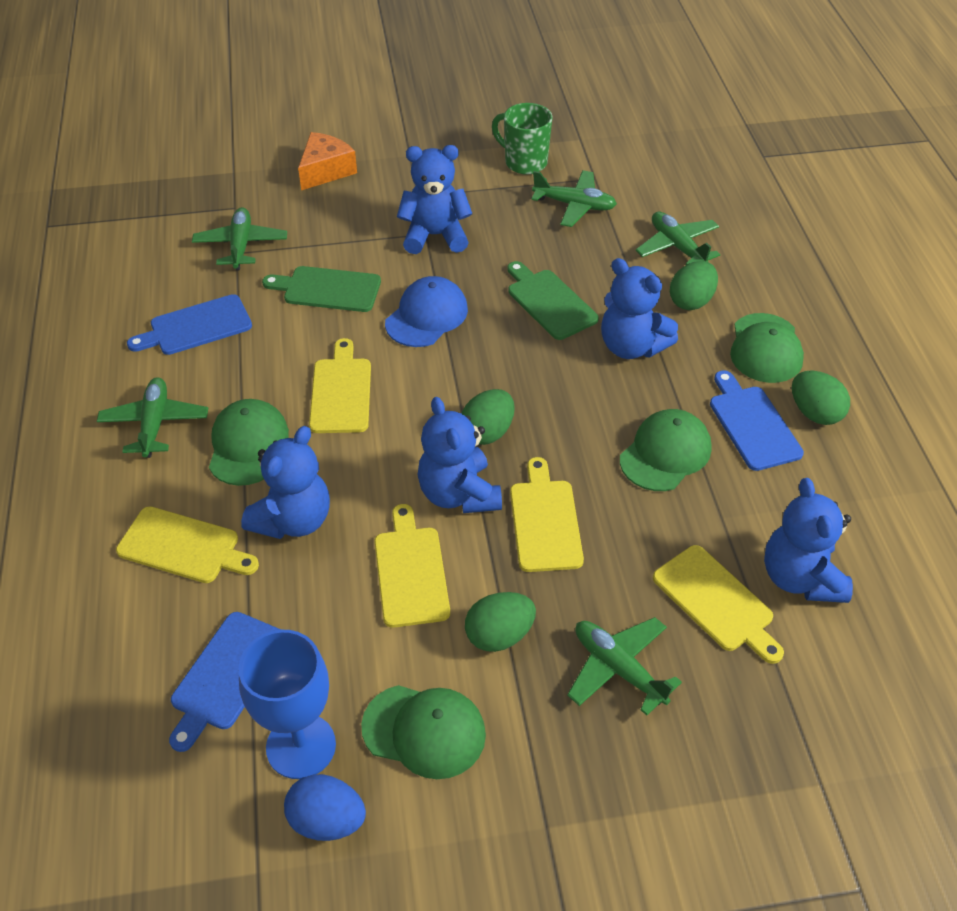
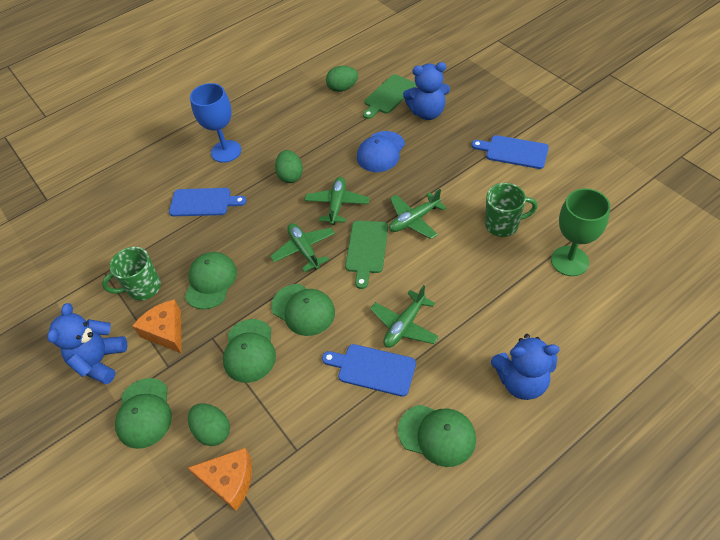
blue egg: 1 -> 0
blue teddy bear: 5 -> 3
green cap: 4 -> 5
green egg: 4 -> 3
green goblet: 0 -> 1
green mug: 1 -> 2
green plane: 5 -> 4
orange cheese: 1 -> 2
yellow cutting board: 5 -> 0

